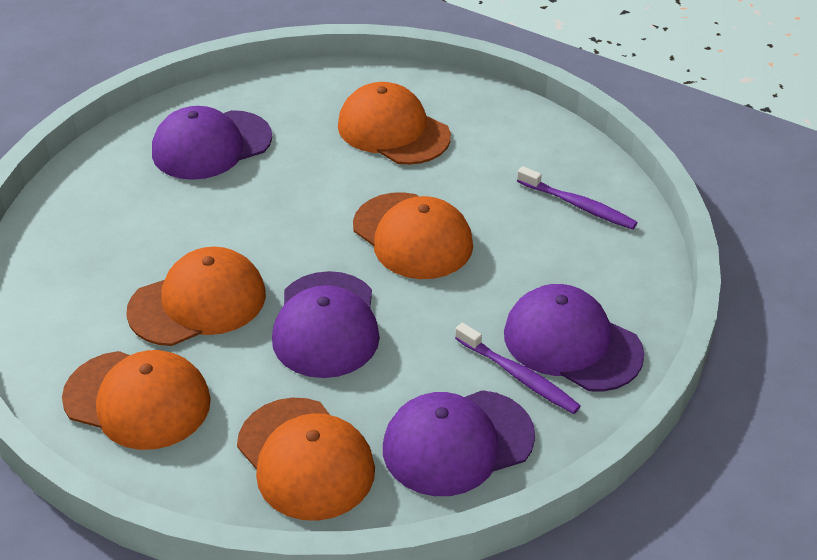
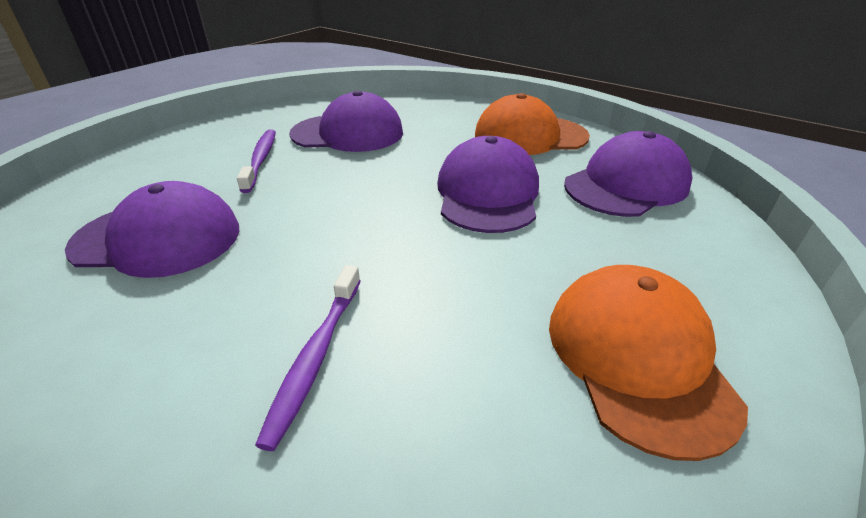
orange cap: 5 -> 2

